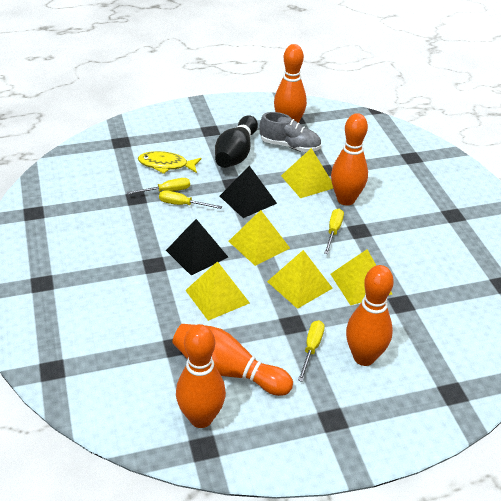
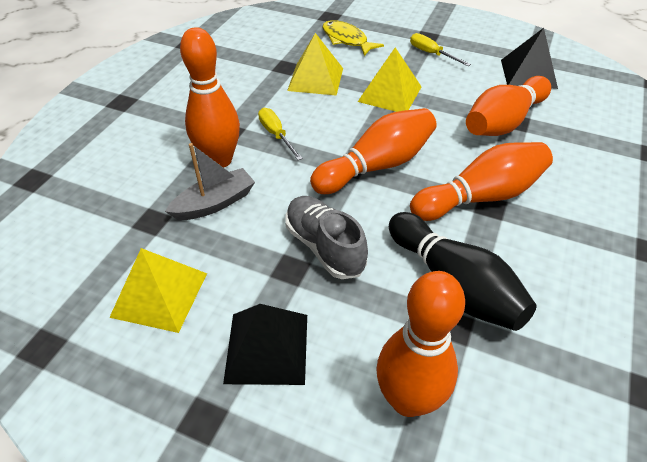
grey boat: 0 -> 1
yellow pyramid: 5 -> 3
yellow screwdriver: 4 -> 2

